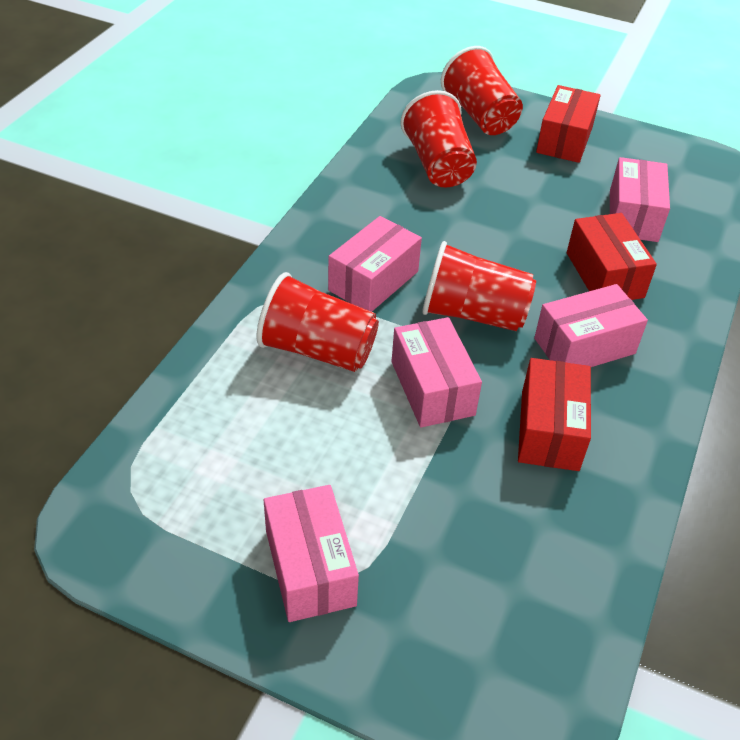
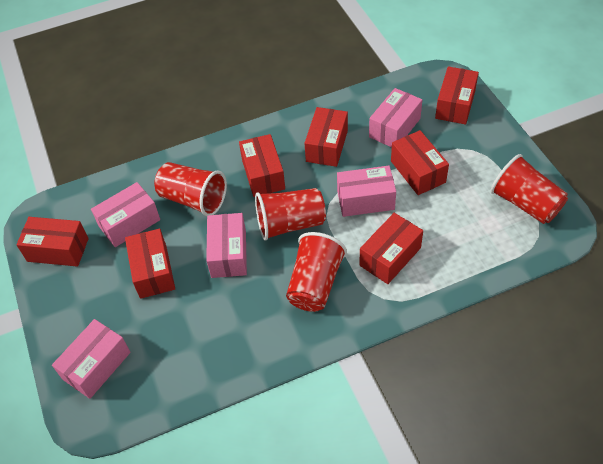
red box: 3 -> 7

